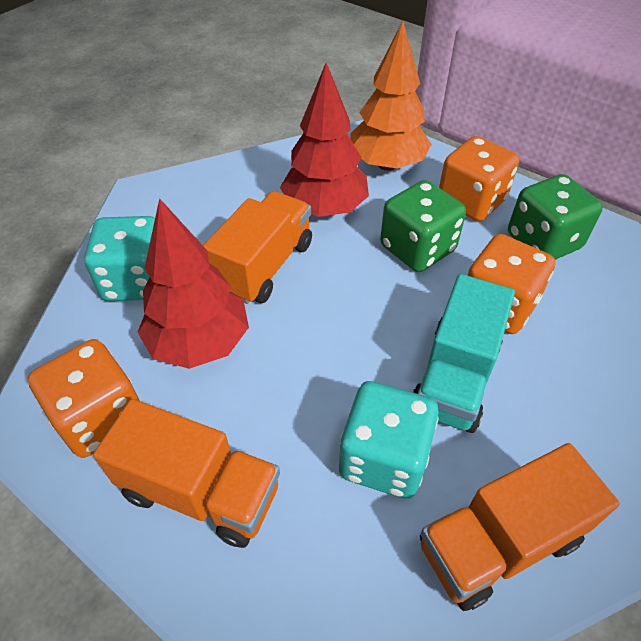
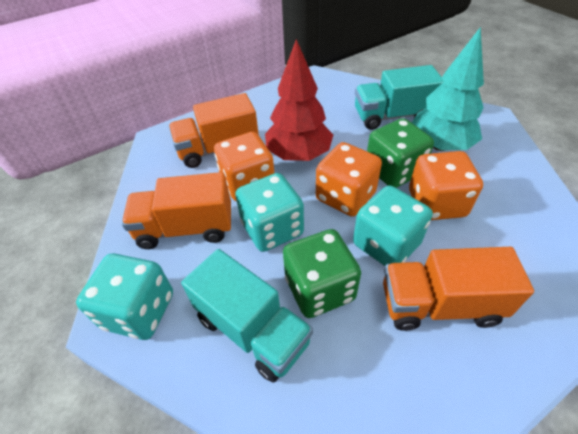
orange tree: 1 -> 0
red tree: 2 -> 1
turquoise dice: 2 -> 3
turquoise tree: 0 -> 1
turquoise truck: 1 -> 2

